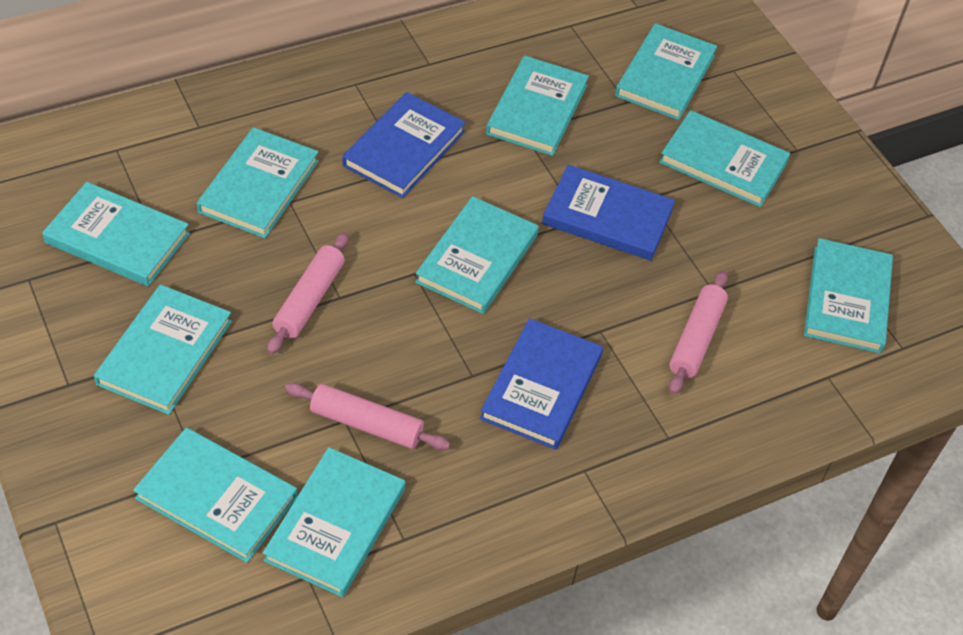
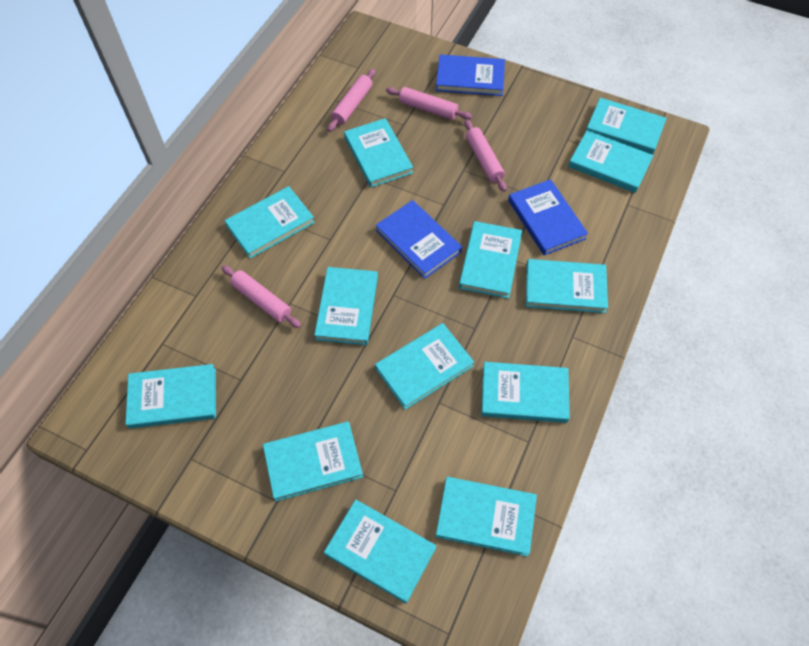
pink rolling pin: 3 -> 4
turquoise book: 10 -> 13

